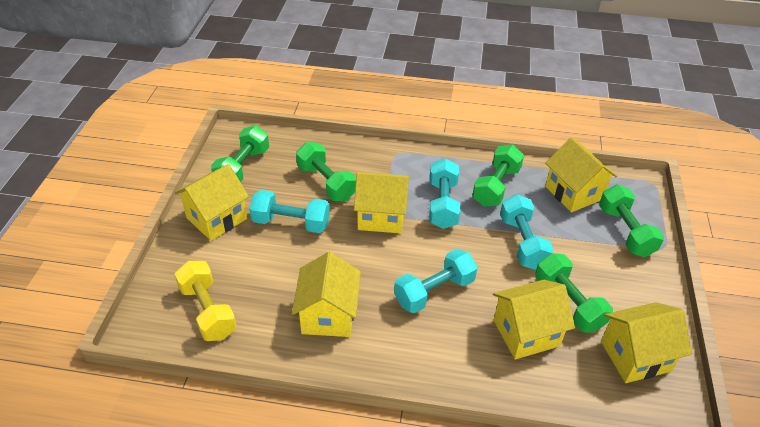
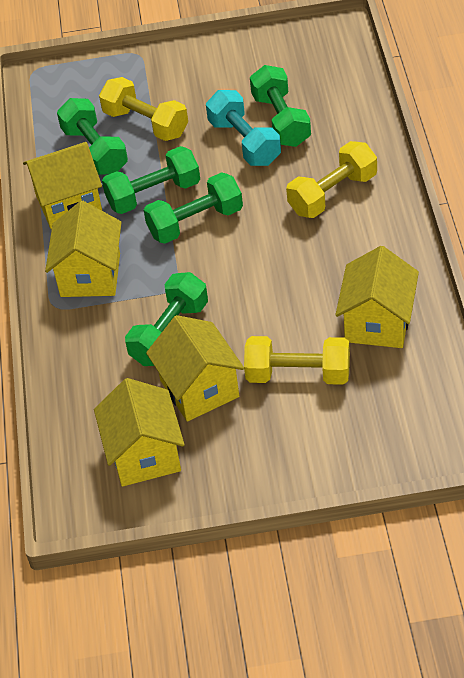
turquoise dumbbell: 4 -> 1
yellow dumbbell: 1 -> 3
yellow house: 6 -> 5

